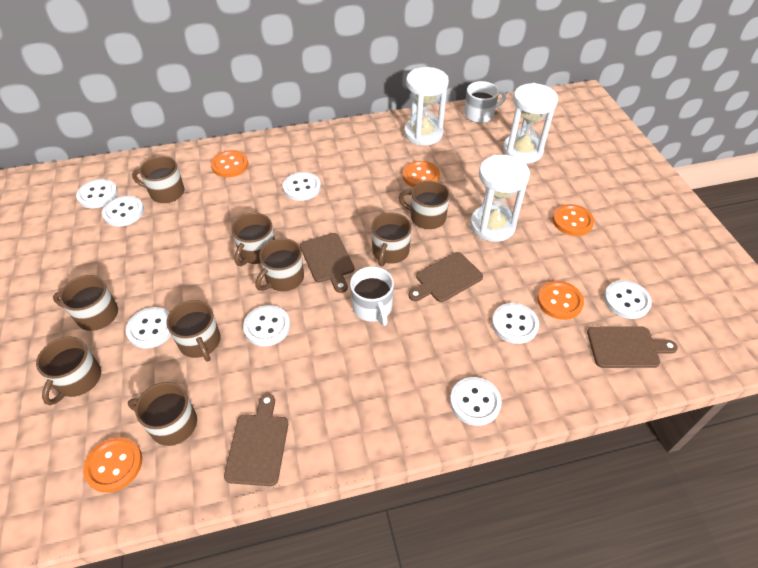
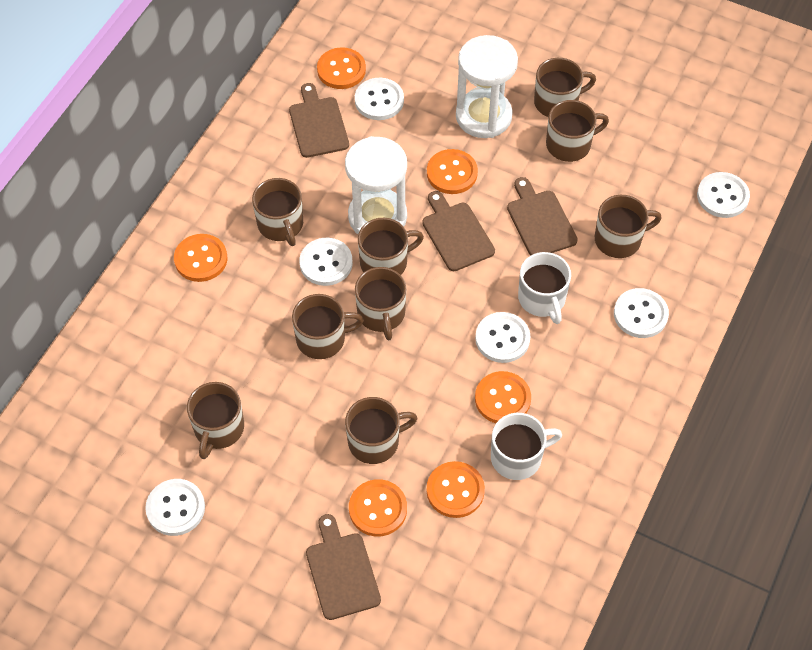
orange button: 5 -> 6
white button: 8 -> 6
white hourglass: 3 -> 2

